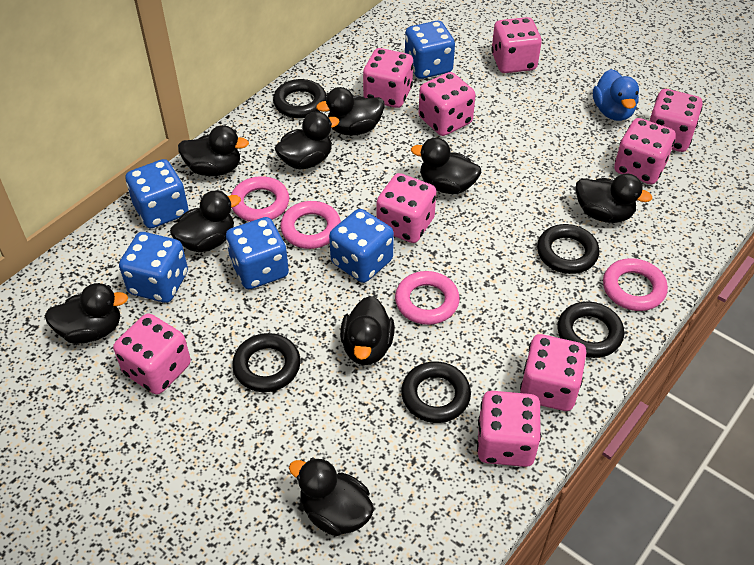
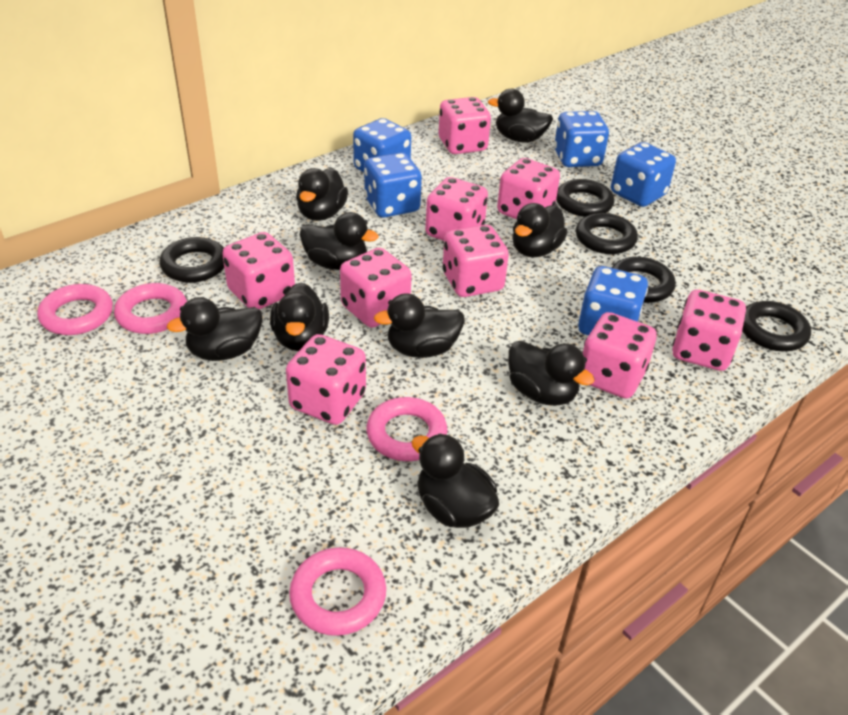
blue duck: 1 -> 0

